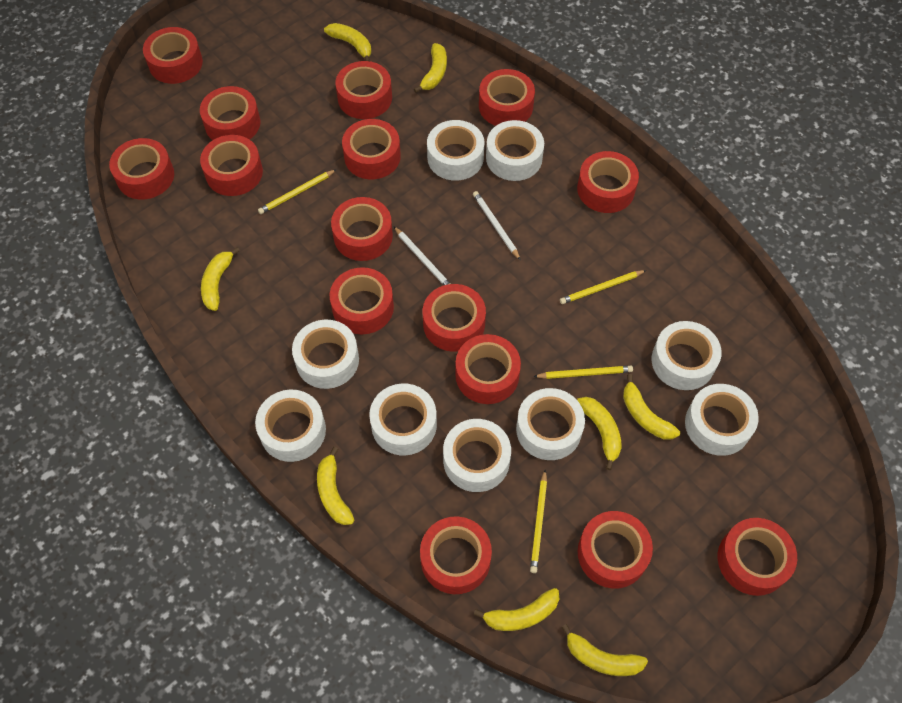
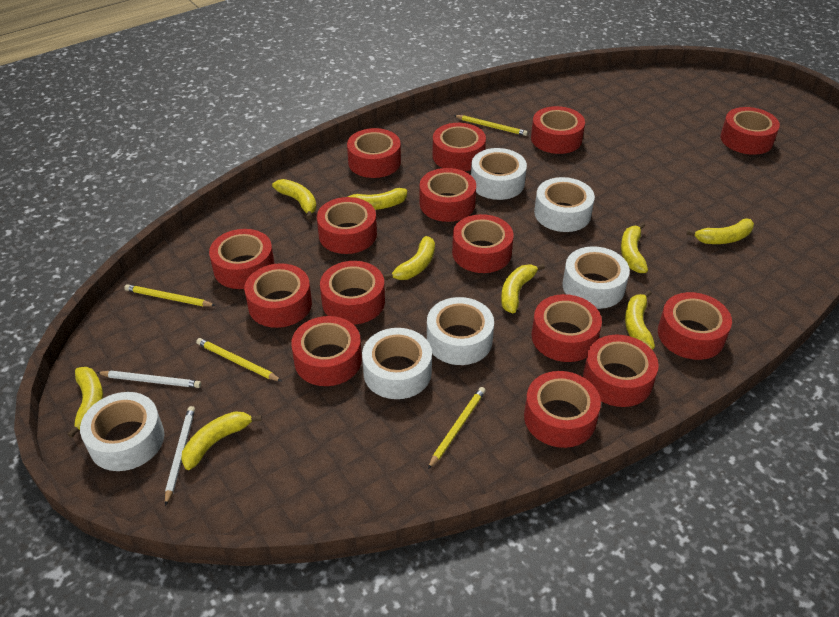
white tape: 9 -> 6
yellow banana: 8 -> 9

